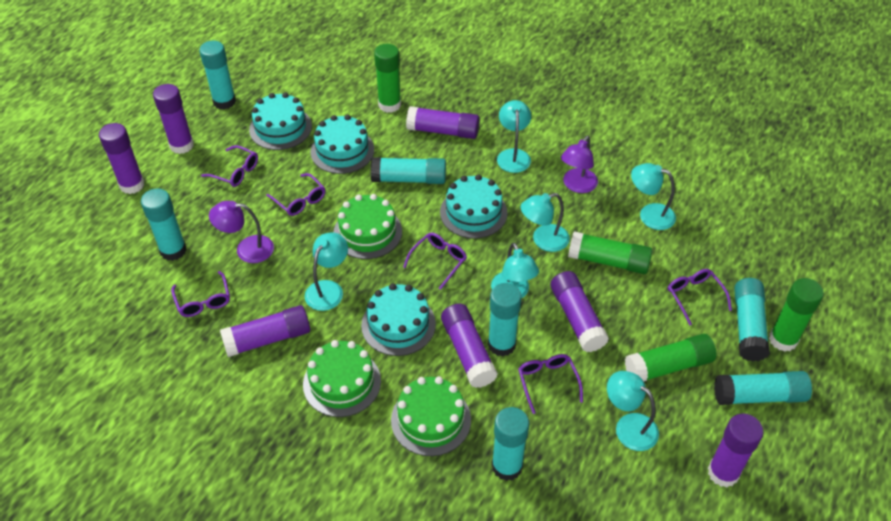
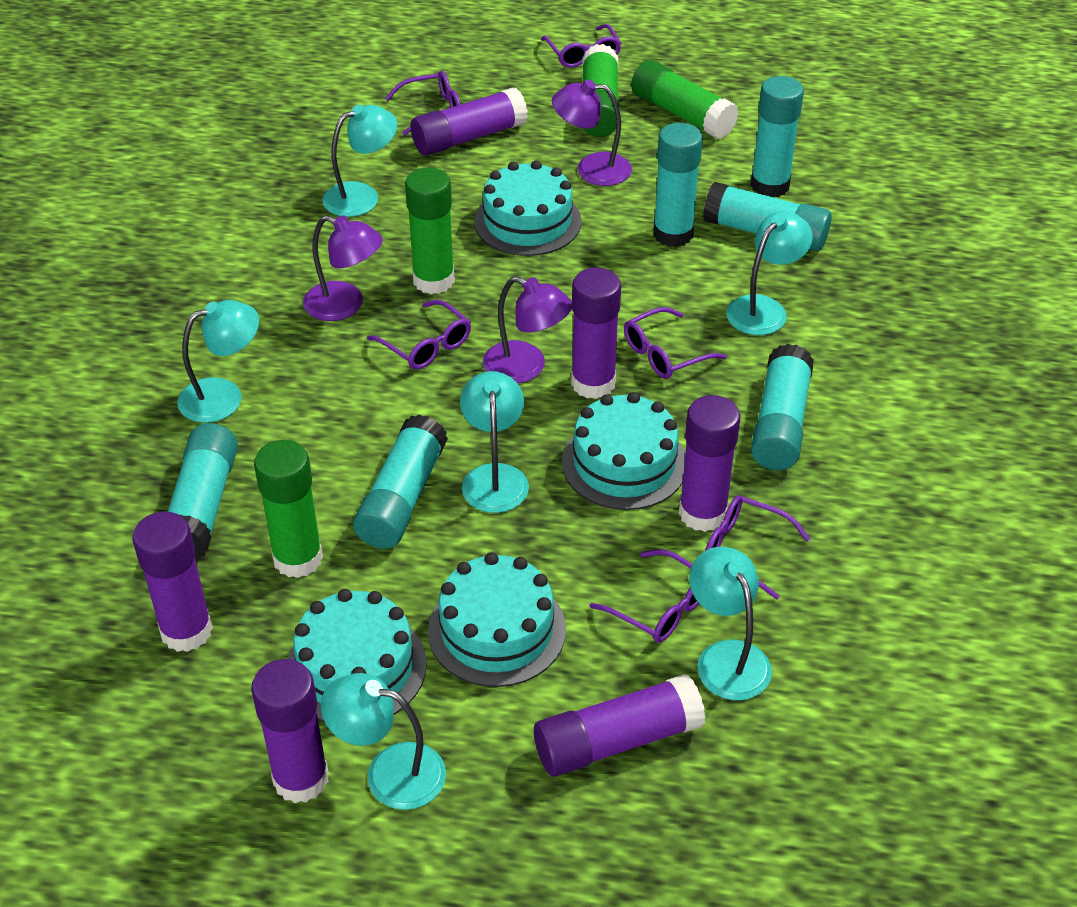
green cake: 3 -> 0
purple glue stick: 7 -> 6
purple lamp: 2 -> 3
turquoise glue stick: 7 -> 6

